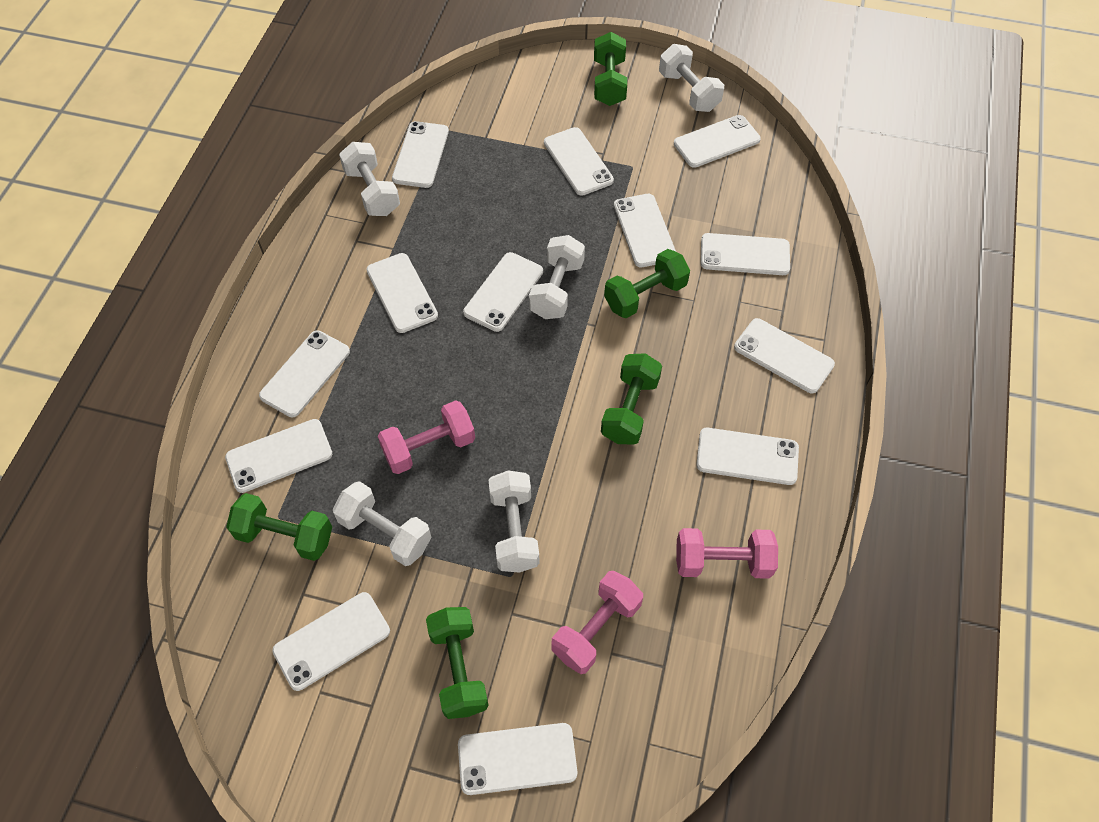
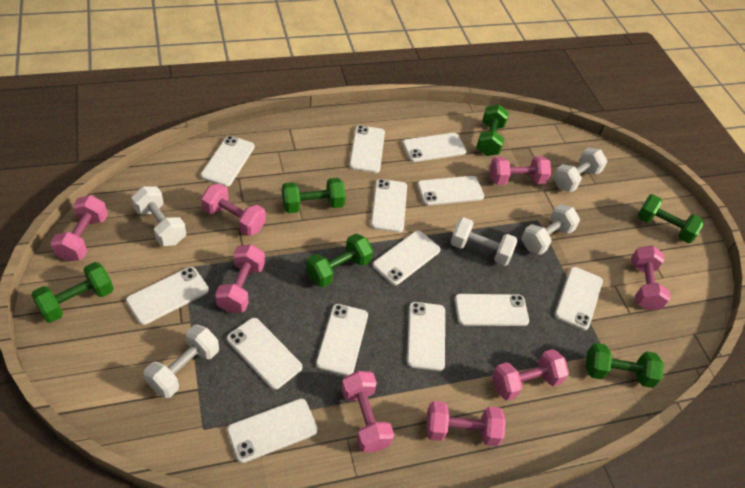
green dumbbell: 5 -> 6
pink dumbbell: 3 -> 8

